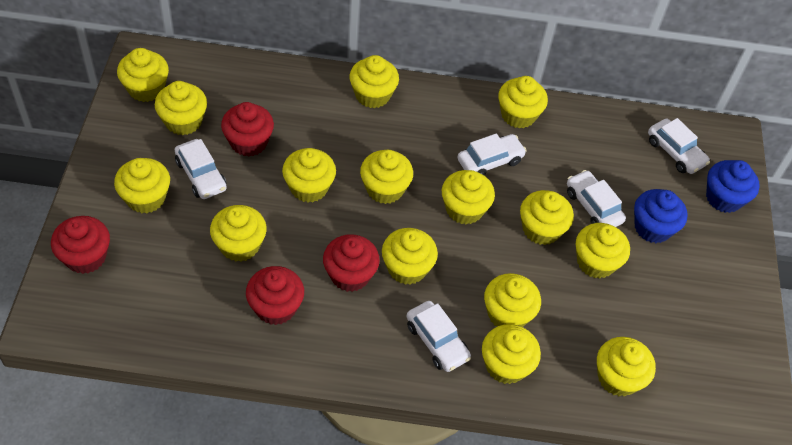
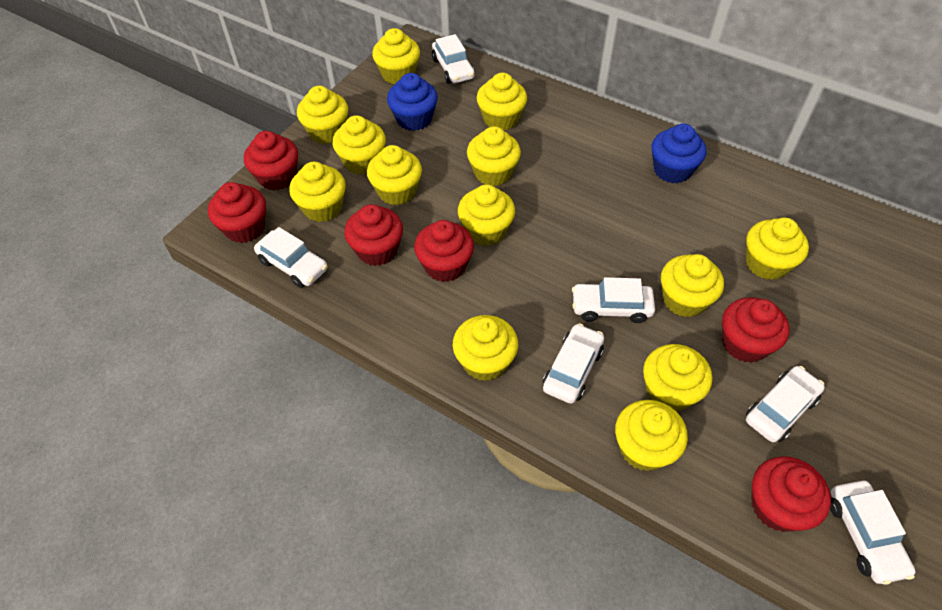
red cupcake: 4 -> 6
white car: 5 -> 6
yellow cupcake: 15 -> 13

